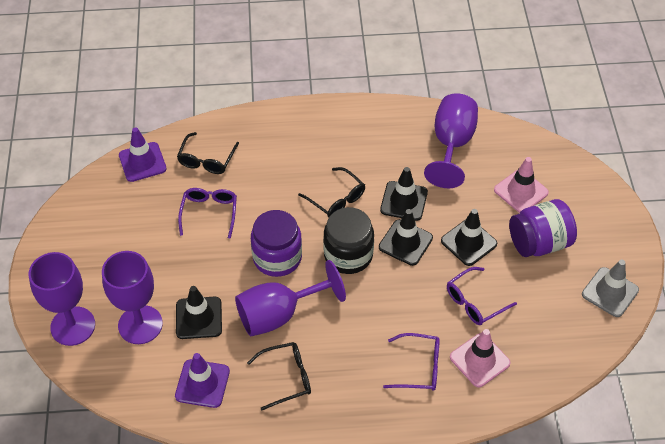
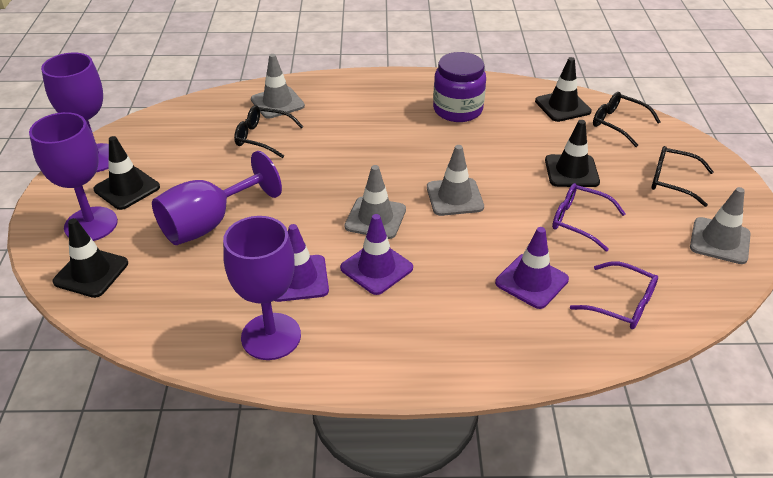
black jar: 1 -> 0
grey traffic cone: 1 -> 4
pink traffic cone: 2 -> 0
purple glasses: 3 -> 2
purple jar: 2 -> 1
purple traffic cone: 2 -> 3

